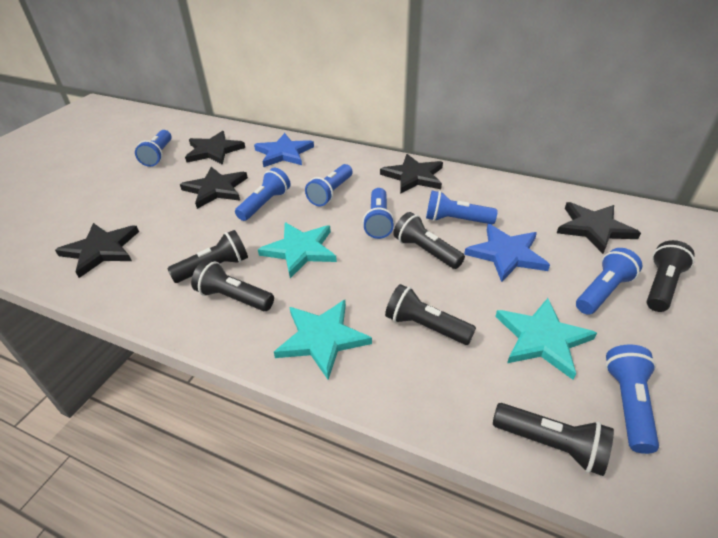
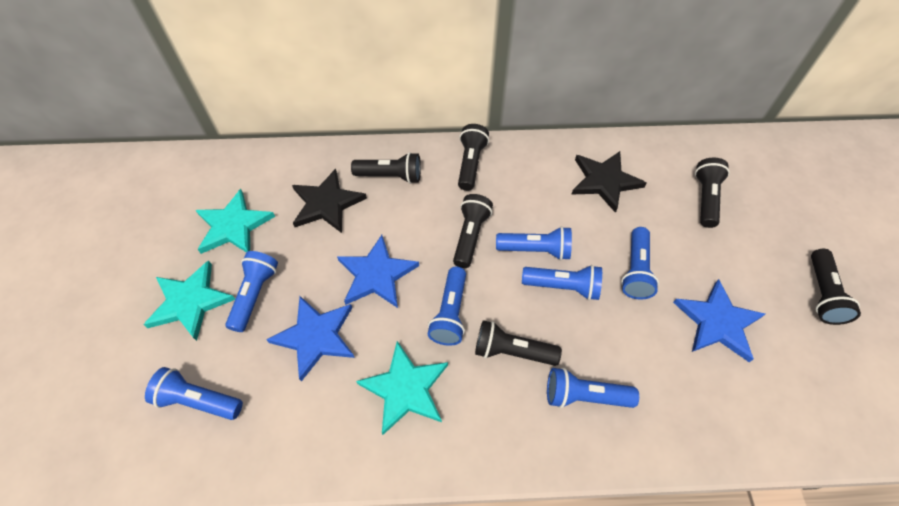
black star: 5 -> 2
blue star: 2 -> 3

